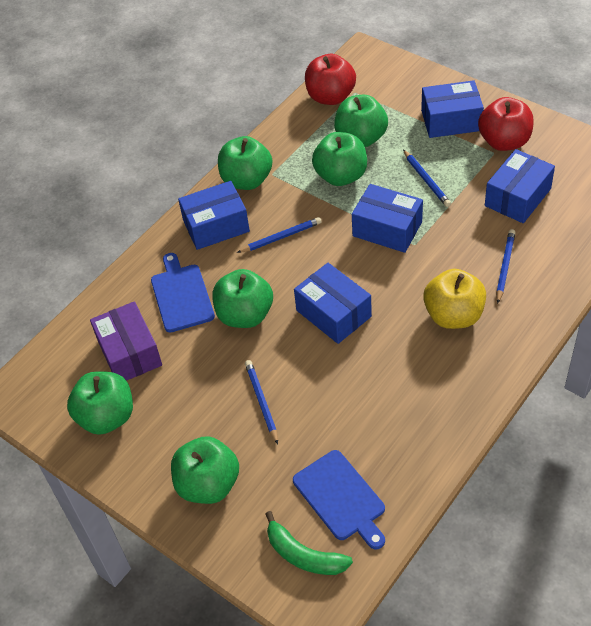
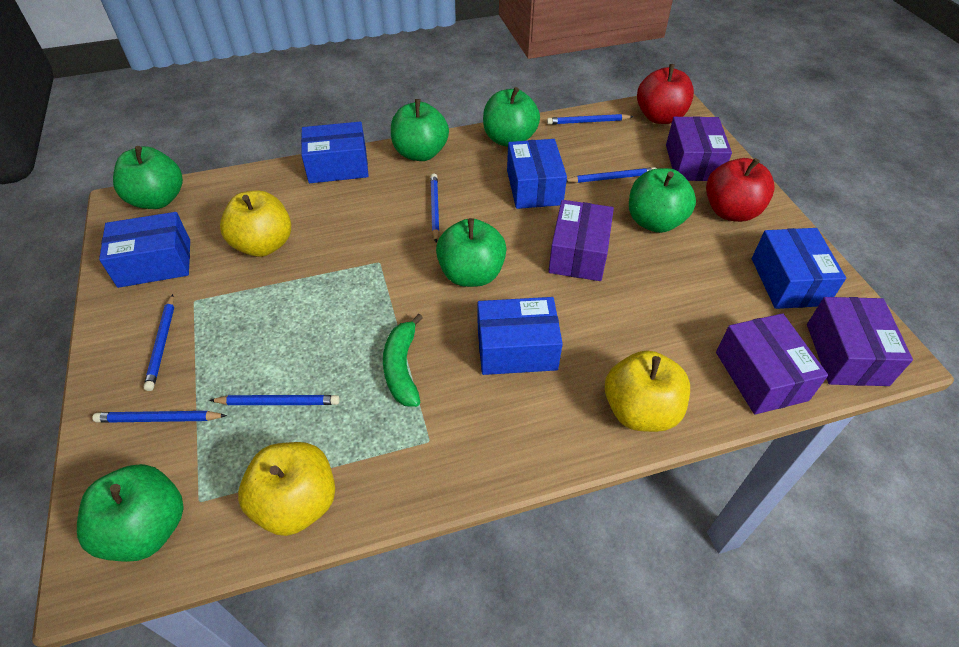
blue cutting board: 2 -> 0
blue pencil: 4 -> 6
purple box: 1 -> 4
yellow apple: 1 -> 3

